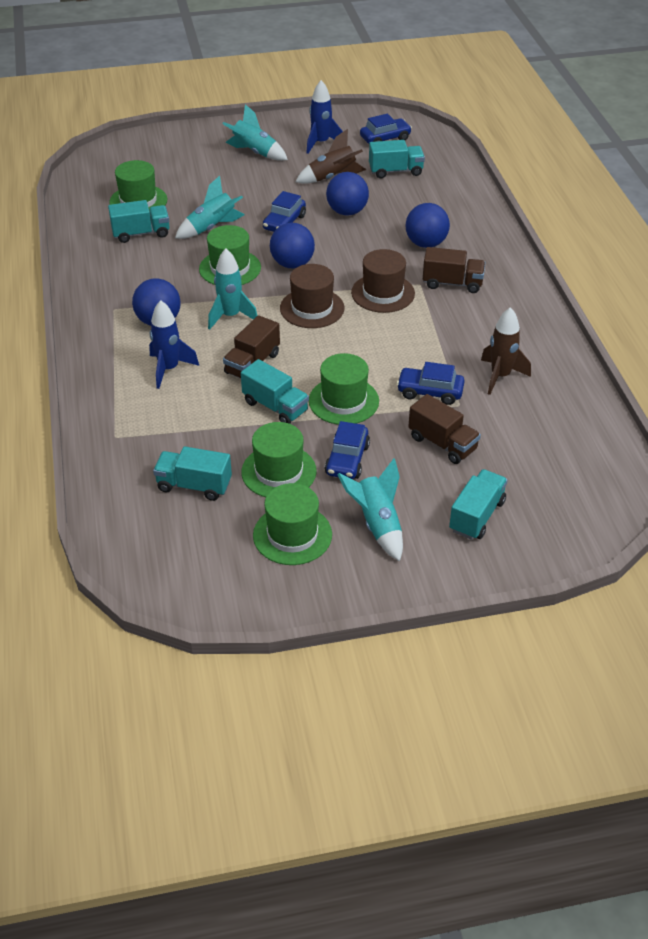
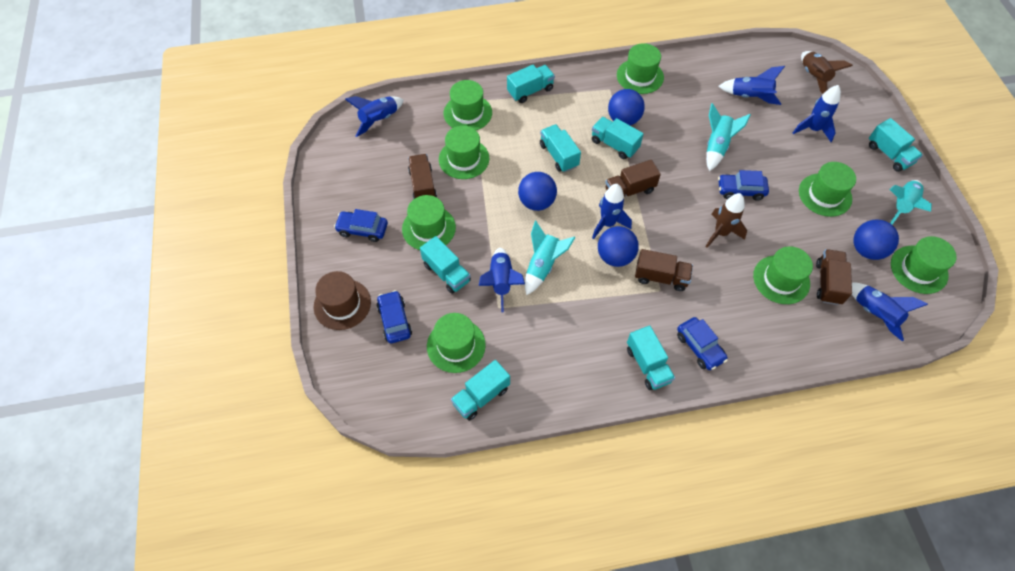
blue rocket: 2 -> 6
brown hat: 2 -> 1
brown truck: 3 -> 4
green hat: 5 -> 8
turquoise rocket: 4 -> 3
turquoise truck: 5 -> 7

